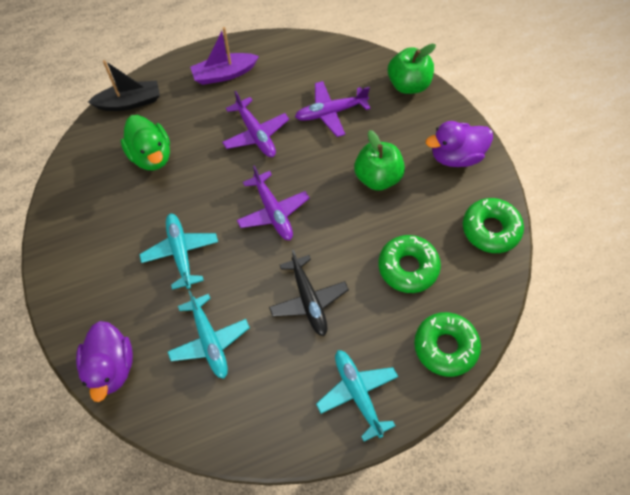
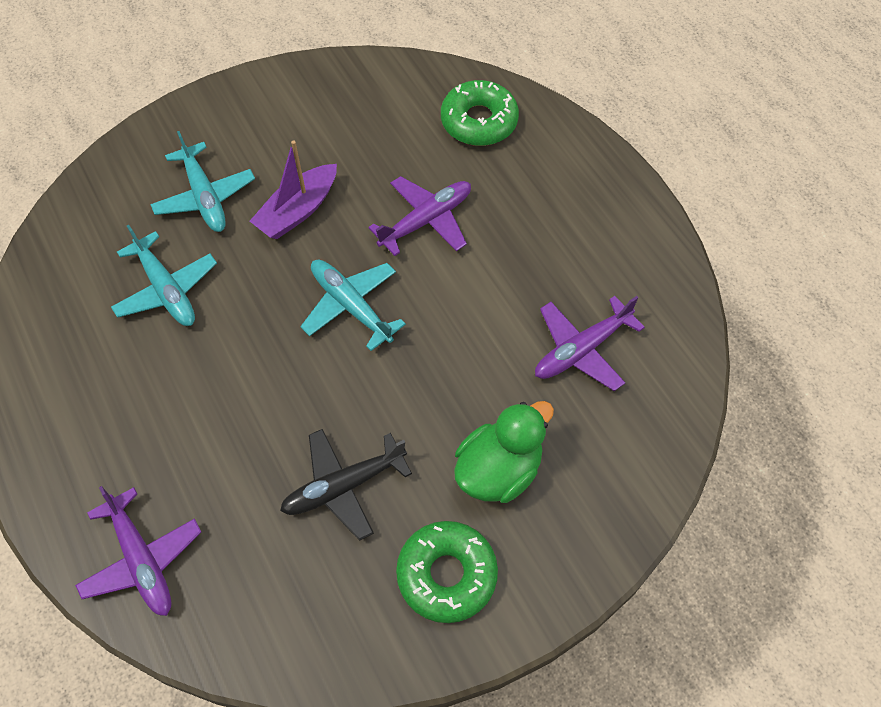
black boat: 1 -> 0
green apple: 2 -> 0
green donut: 3 -> 2
purple duck: 2 -> 0

